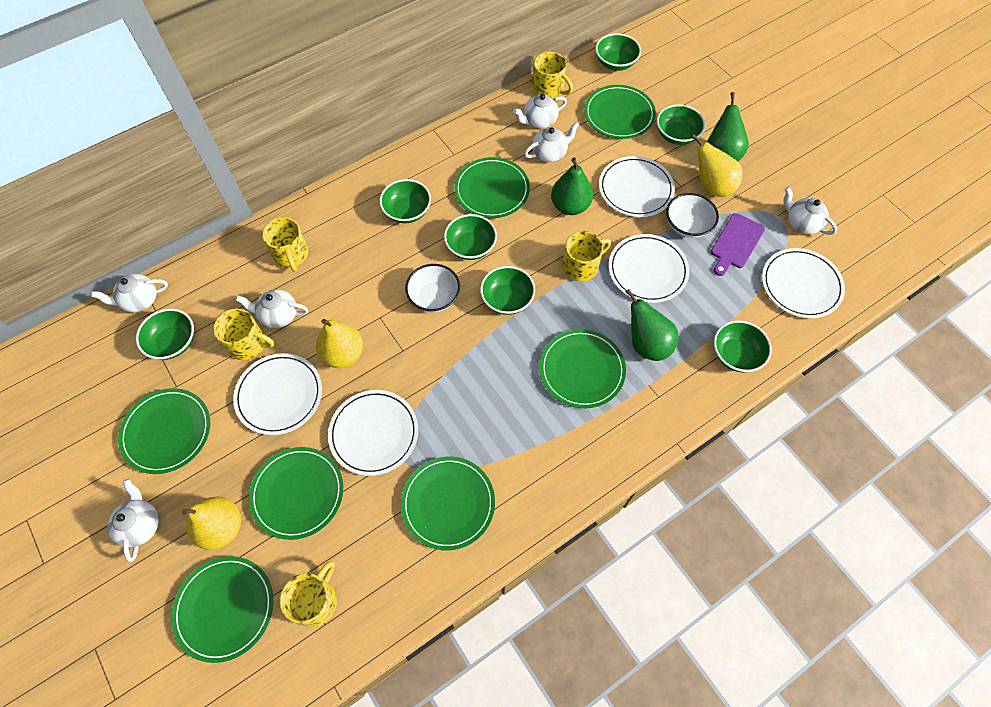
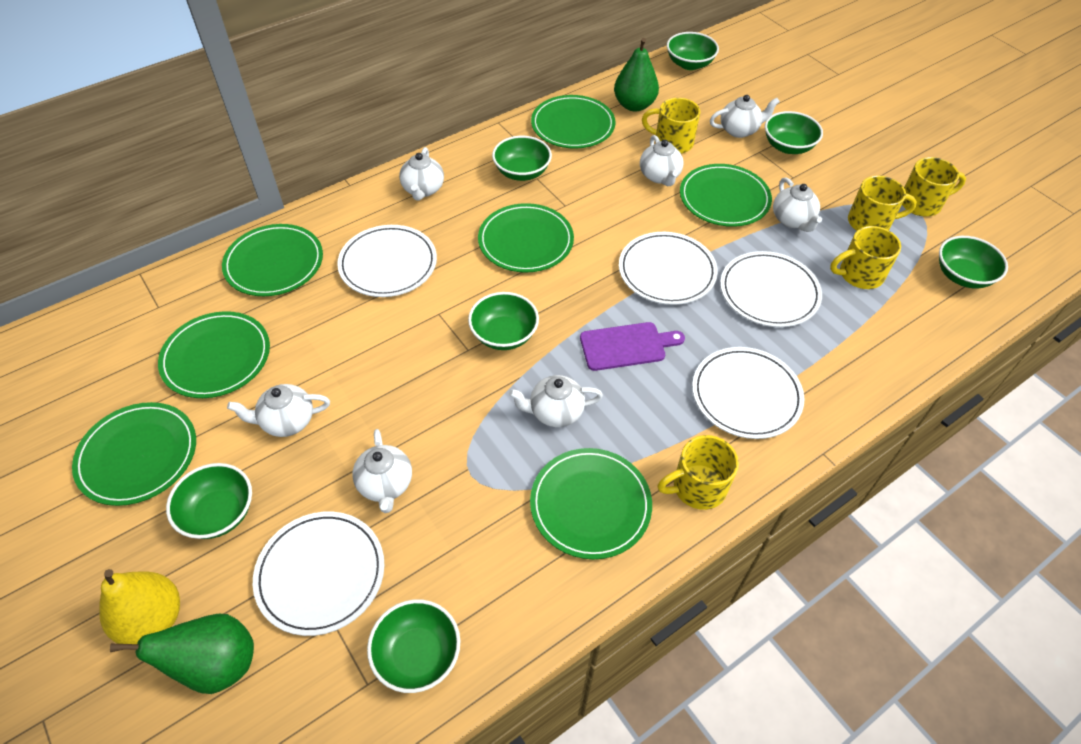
green pear: 3 -> 2
white bowl: 2 -> 0
white teapot: 6 -> 7
yellow pear: 3 -> 1

